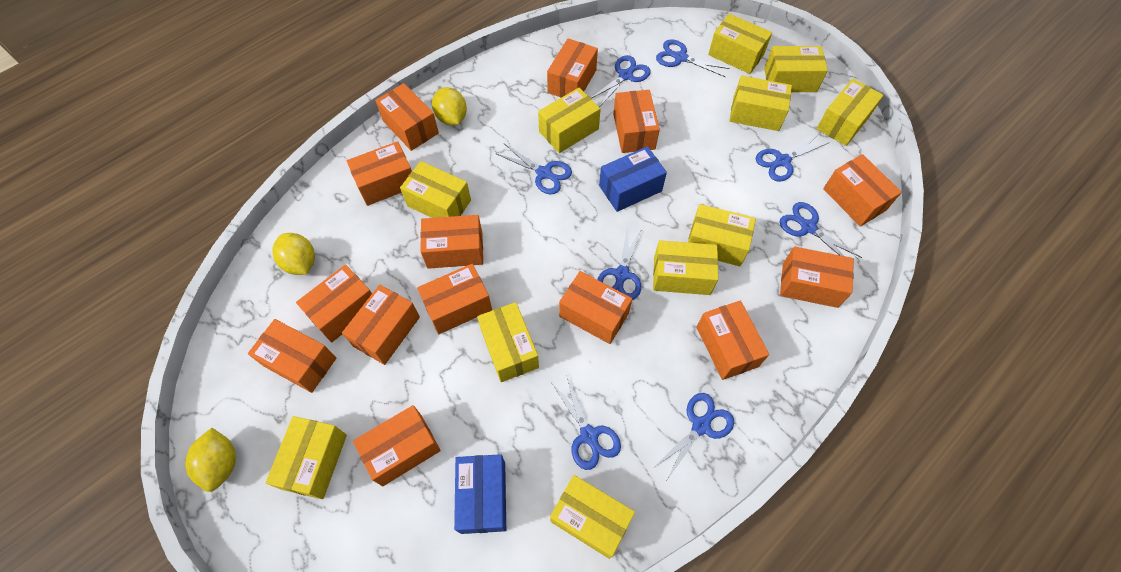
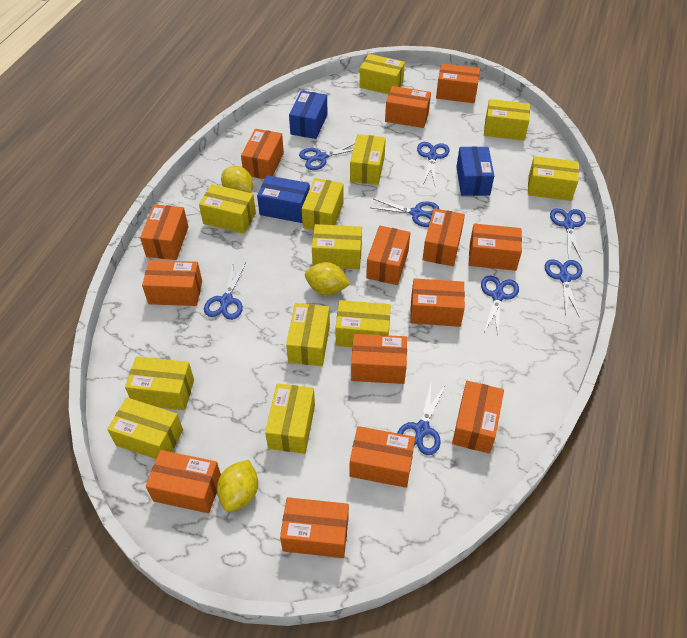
blue box: 2 -> 3
yellow box: 11 -> 12

